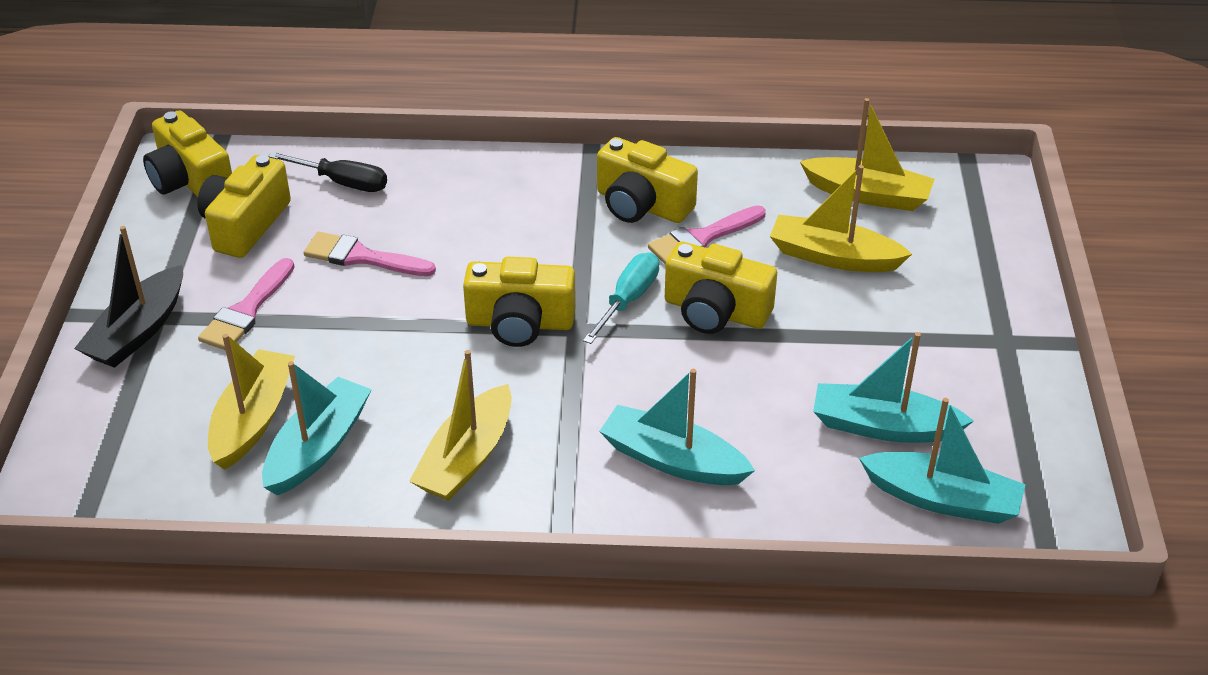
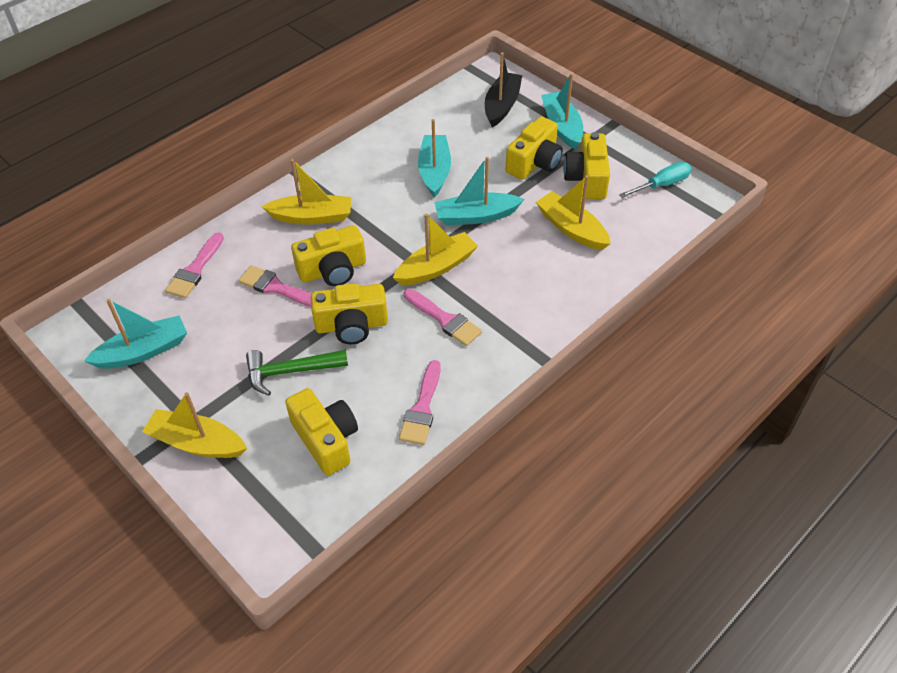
black screwdriver: 1 -> 0
green hammer: 0 -> 1
pink brush: 3 -> 4

